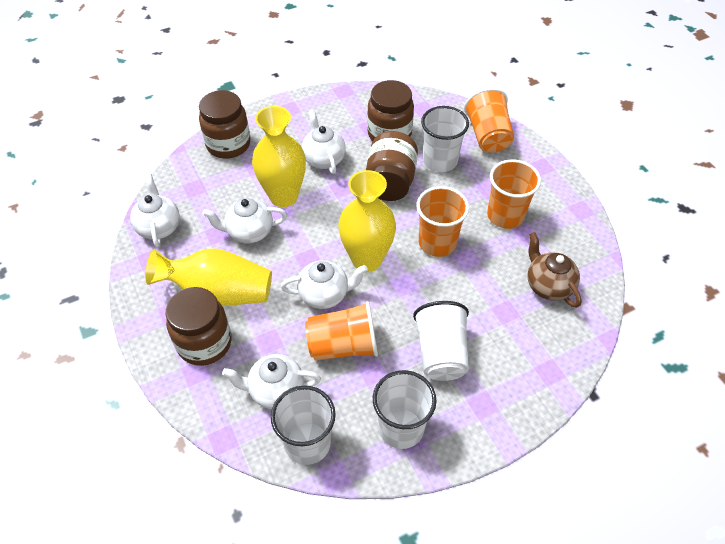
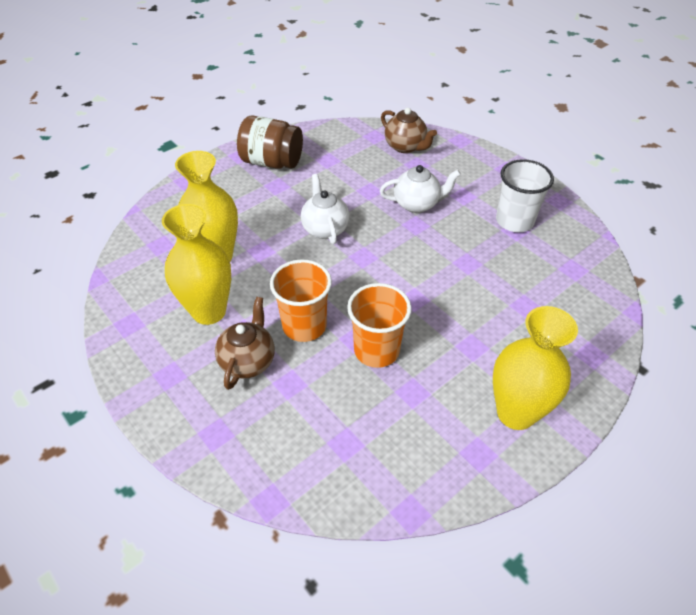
brown jar: 4 -> 1
brown teapot: 1 -> 2
orange cup: 4 -> 2
white cup: 4 -> 1
white teapot: 5 -> 2

